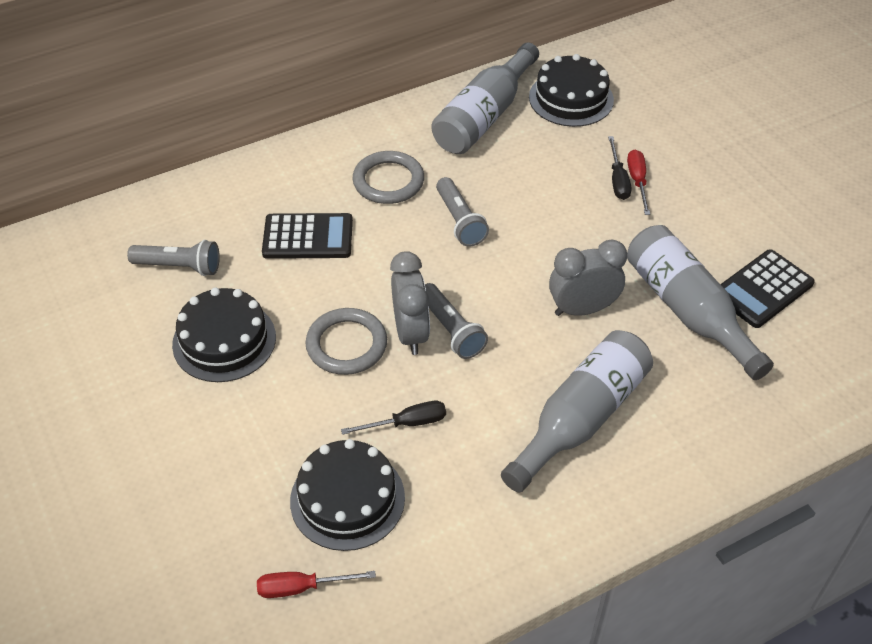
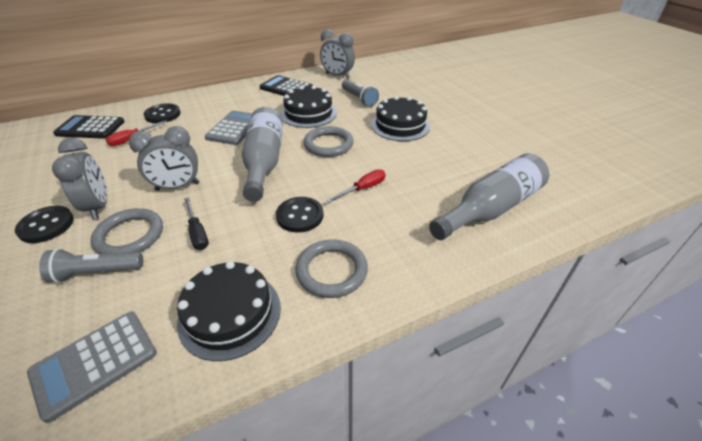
black button: 0 -> 3
black screwdriver: 2 -> 1
grey bottle: 3 -> 2
grey calculator: 0 -> 2
grey clock: 2 -> 3
grey flashlight: 3 -> 2
grey ring: 2 -> 3

